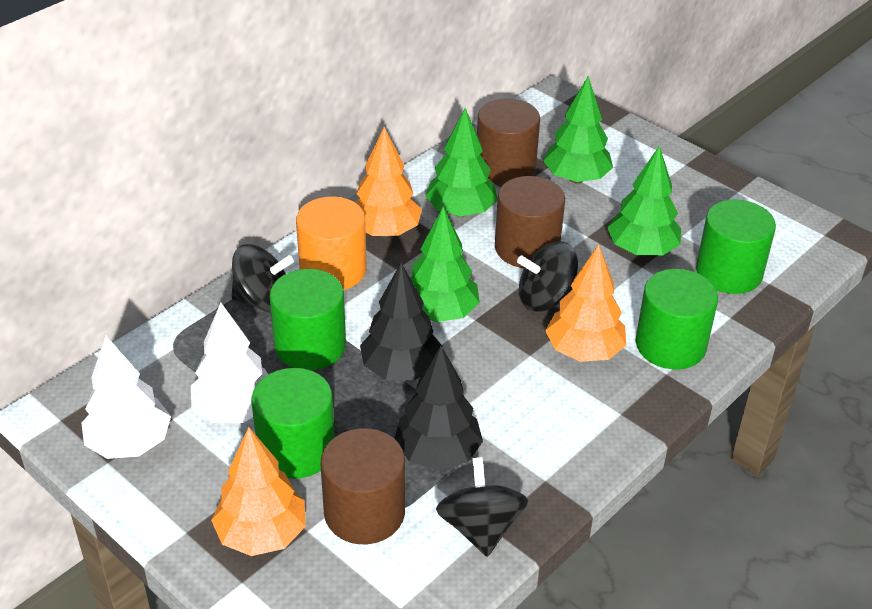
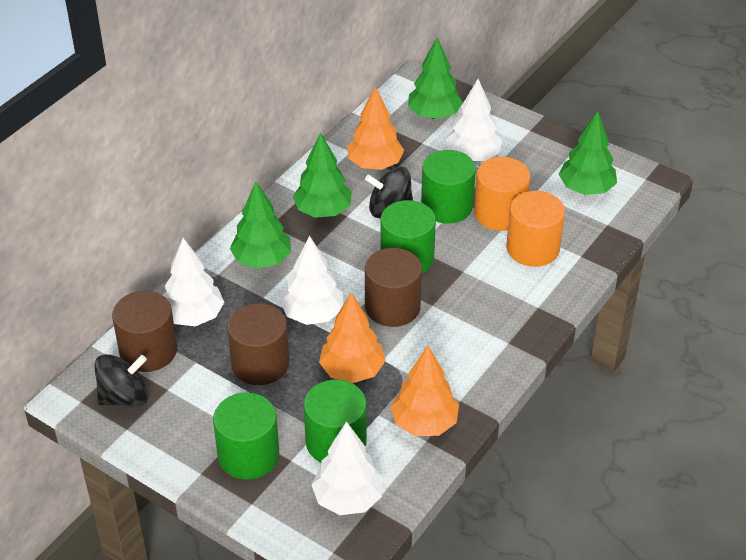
black spinning top: 3 -> 2
black tree: 2 -> 0
orange cylinder: 1 -> 2
white tree: 2 -> 4

